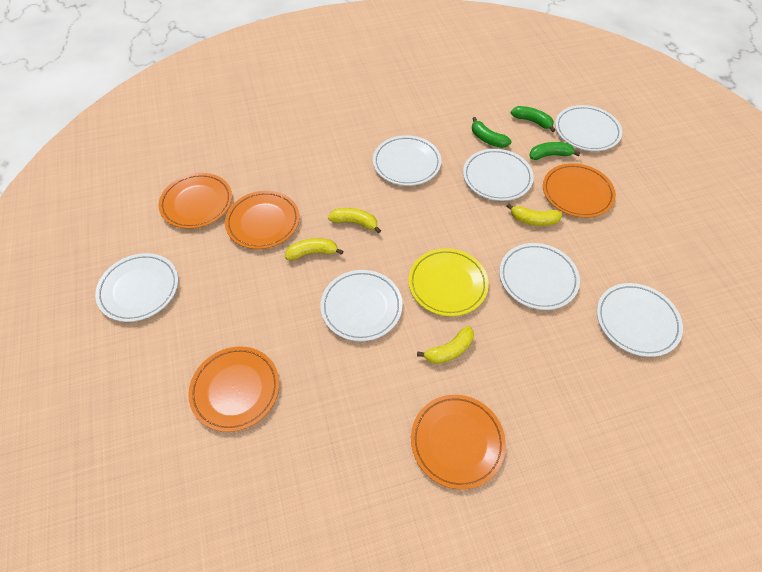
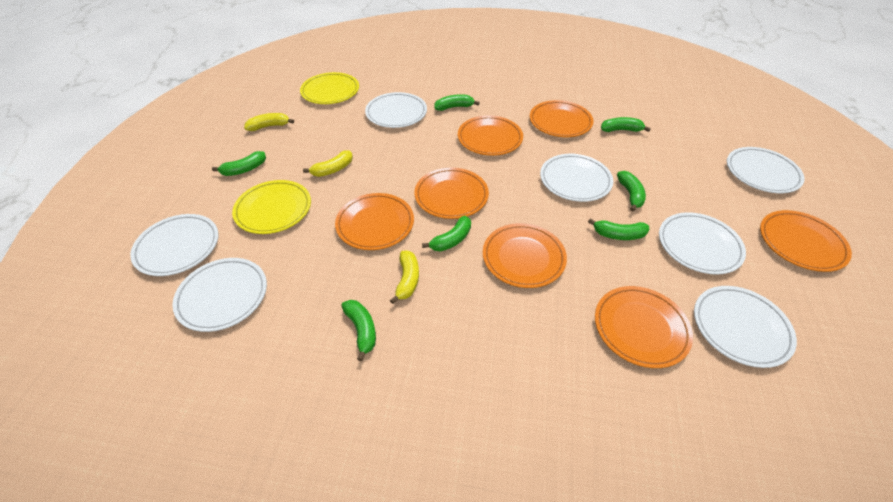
green banana: 3 -> 7
orange plate: 5 -> 7
yellow banana: 4 -> 3
yellow plate: 1 -> 2

